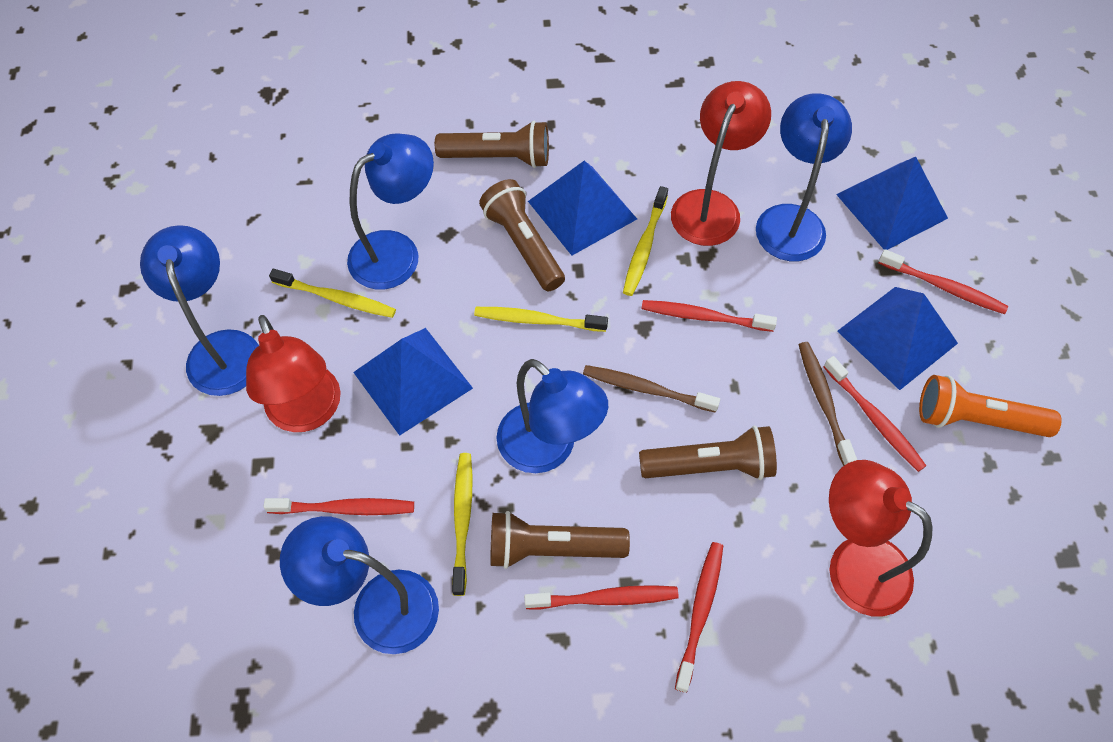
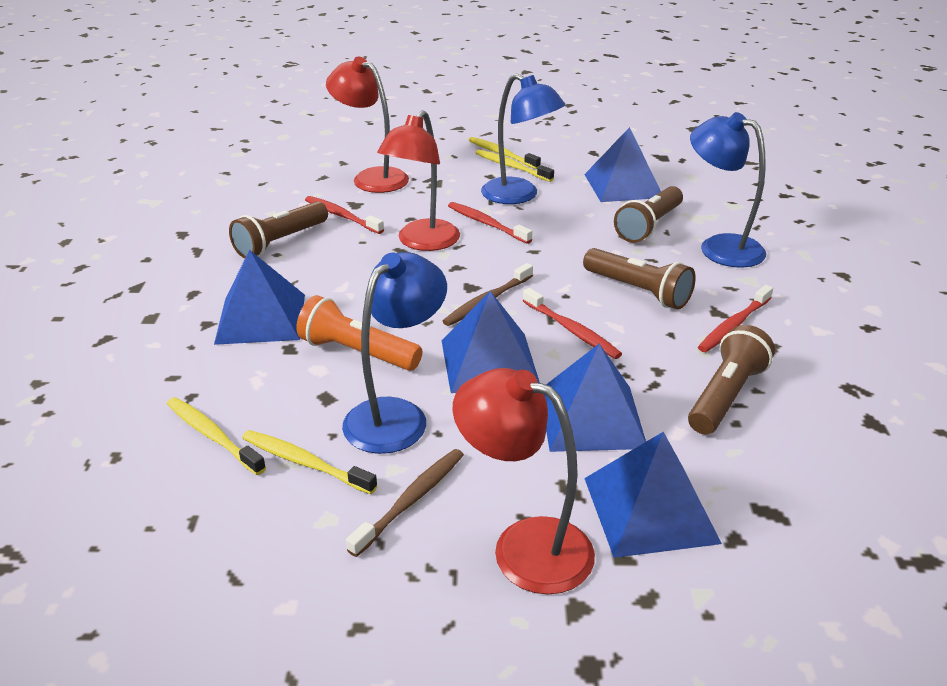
blue lamp: 5 -> 3
blue pyramid: 4 -> 5
red toothbrush: 6 -> 4

